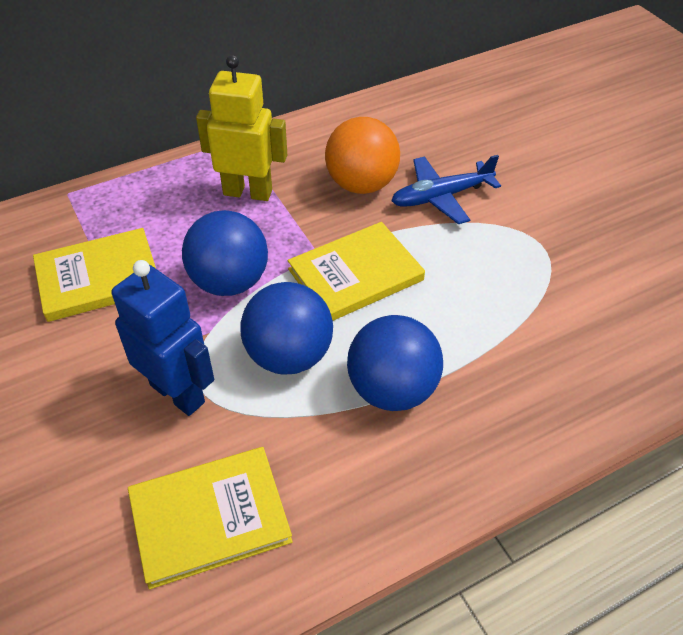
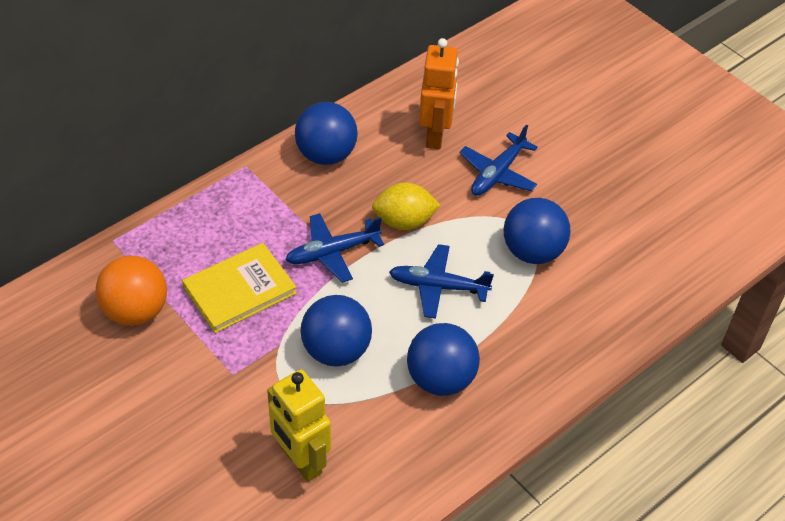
blue ball: 3 -> 4
blue plane: 1 -> 3
blue robot: 1 -> 0
orange robot: 0 -> 1
yellow book: 3 -> 1
yellow lemon: 0 -> 1

